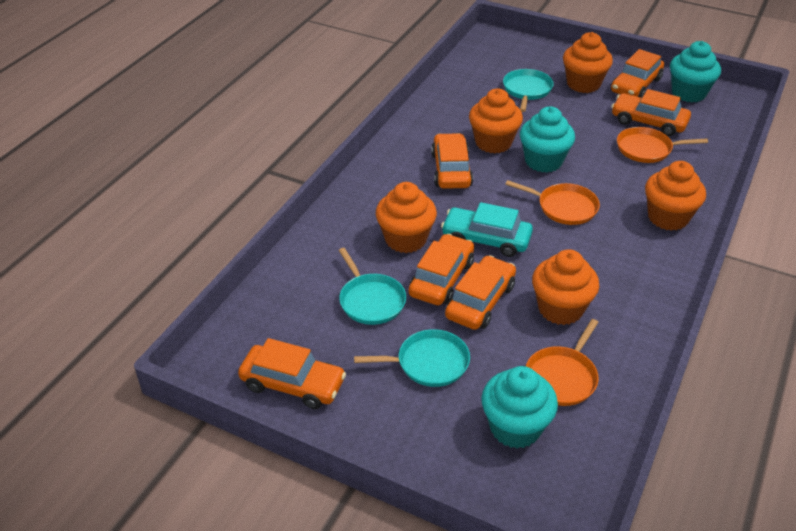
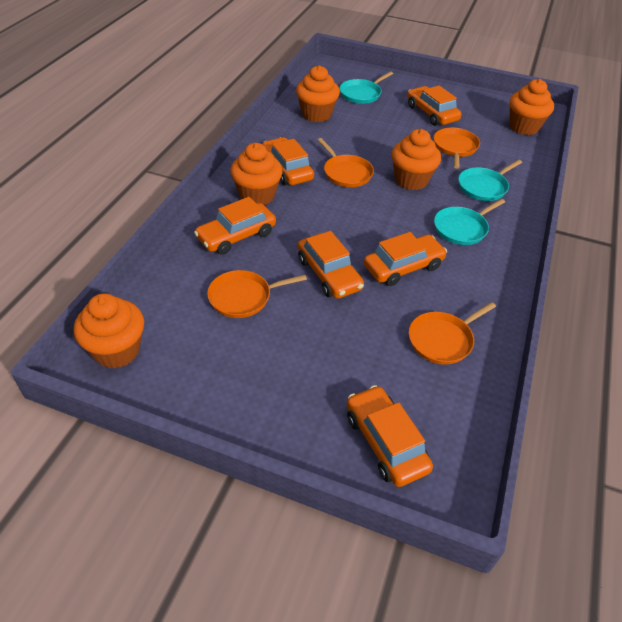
orange pan: 3 -> 4
turquoise car: 1 -> 0
turquoise cupcake: 3 -> 0

